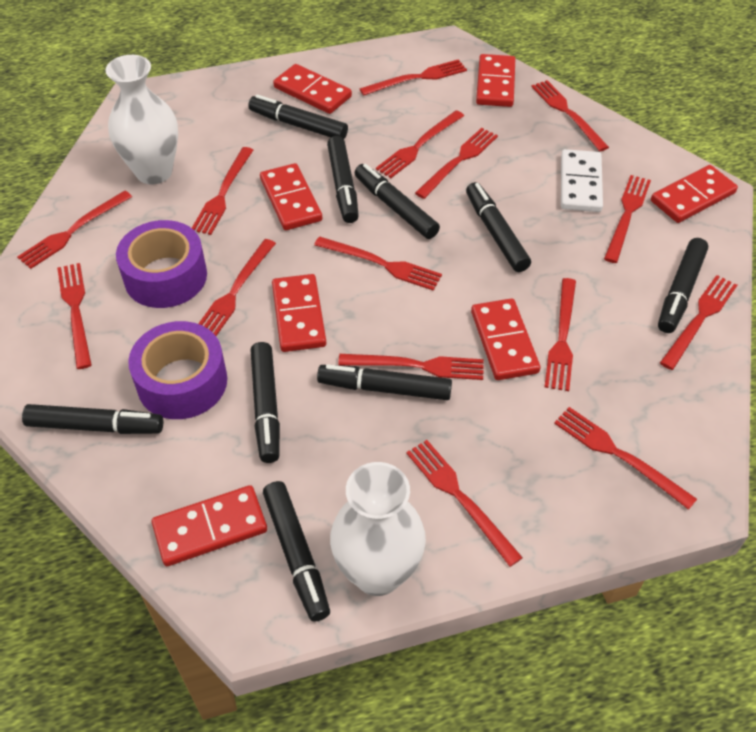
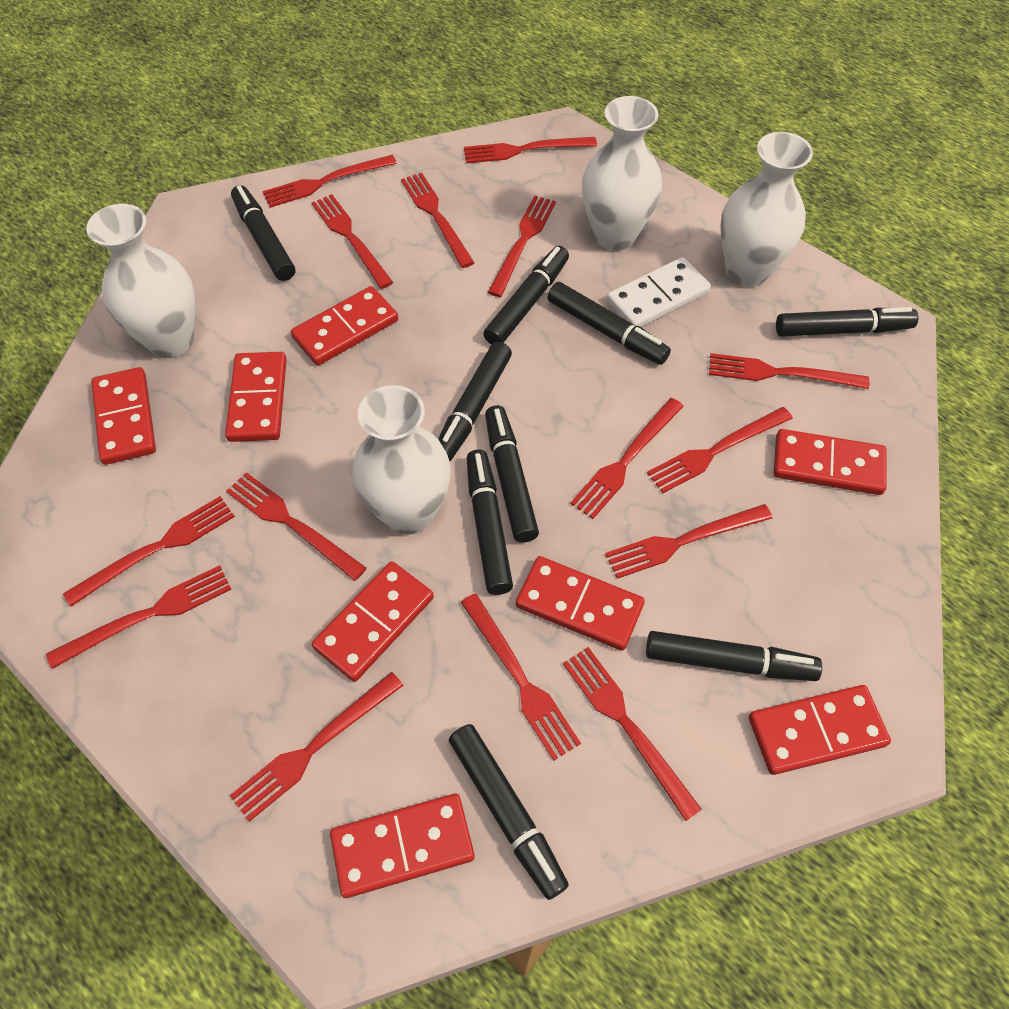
purple tape: 2 -> 0
red domino: 7 -> 8
white vase: 2 -> 4

